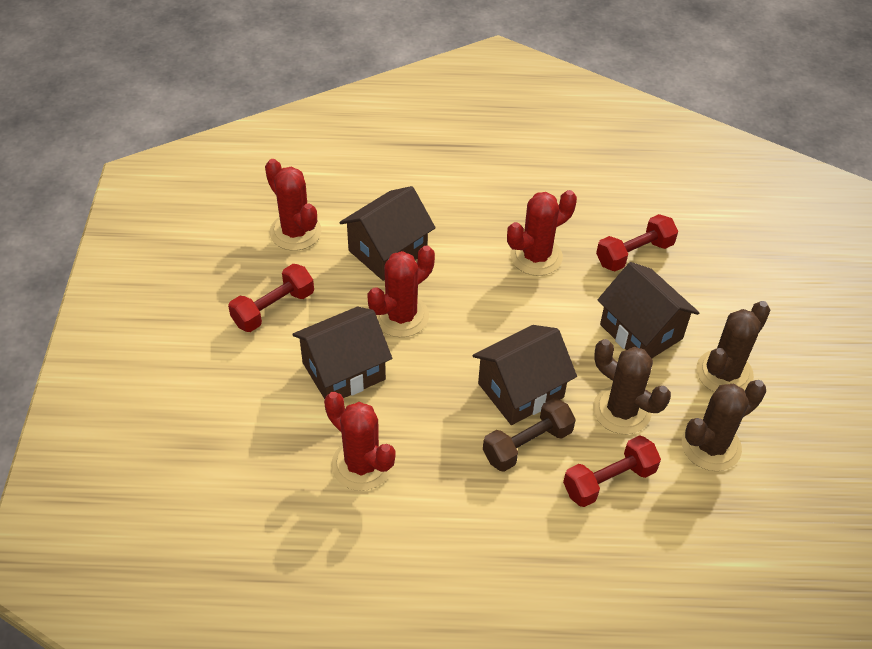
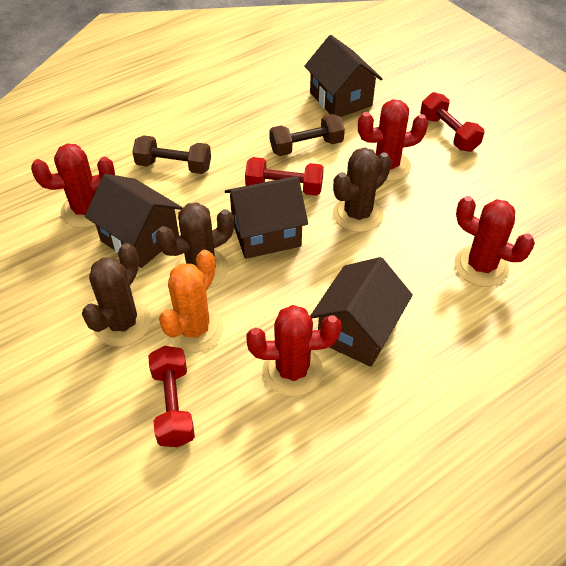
brown dumbbell: 1 -> 2
orange cactus: 0 -> 1

